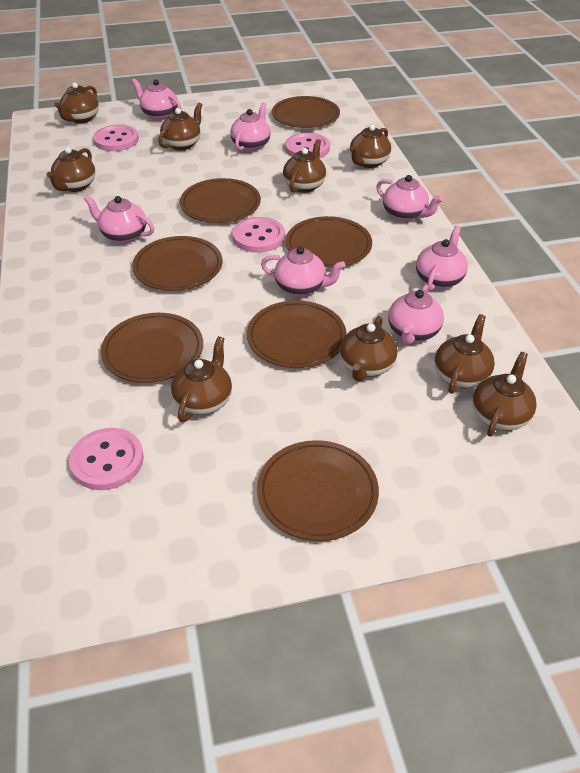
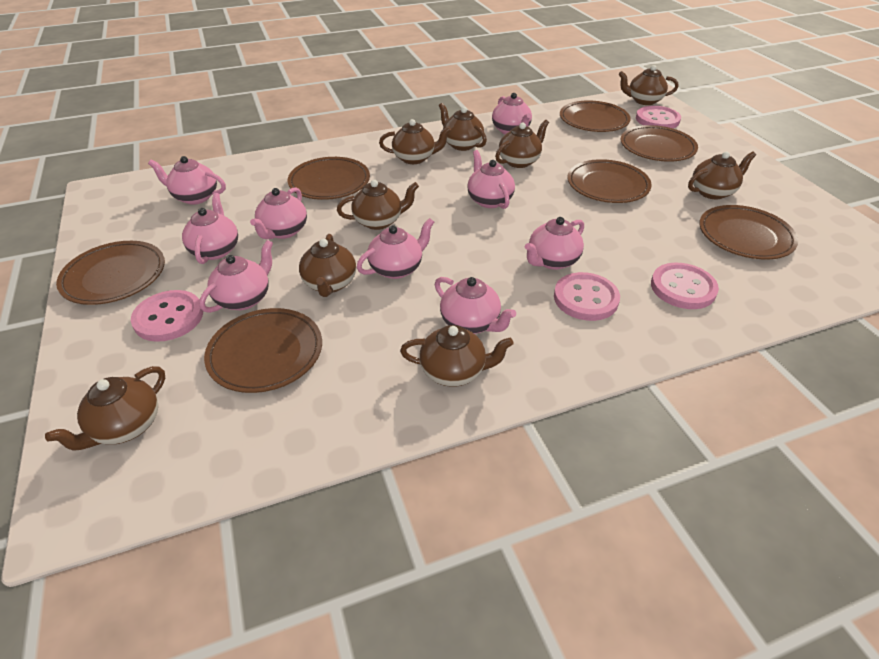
pink teapot: 7 -> 9

